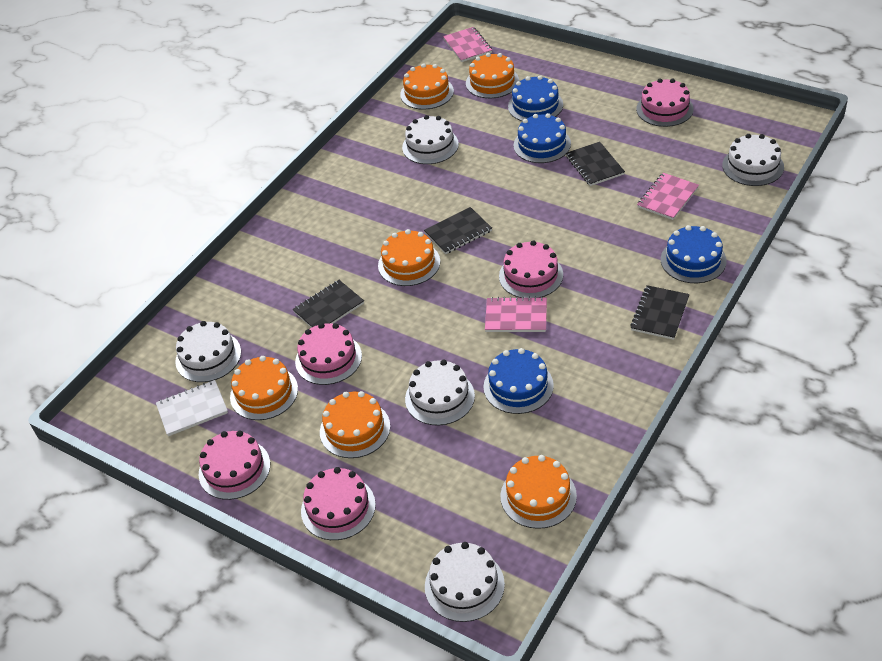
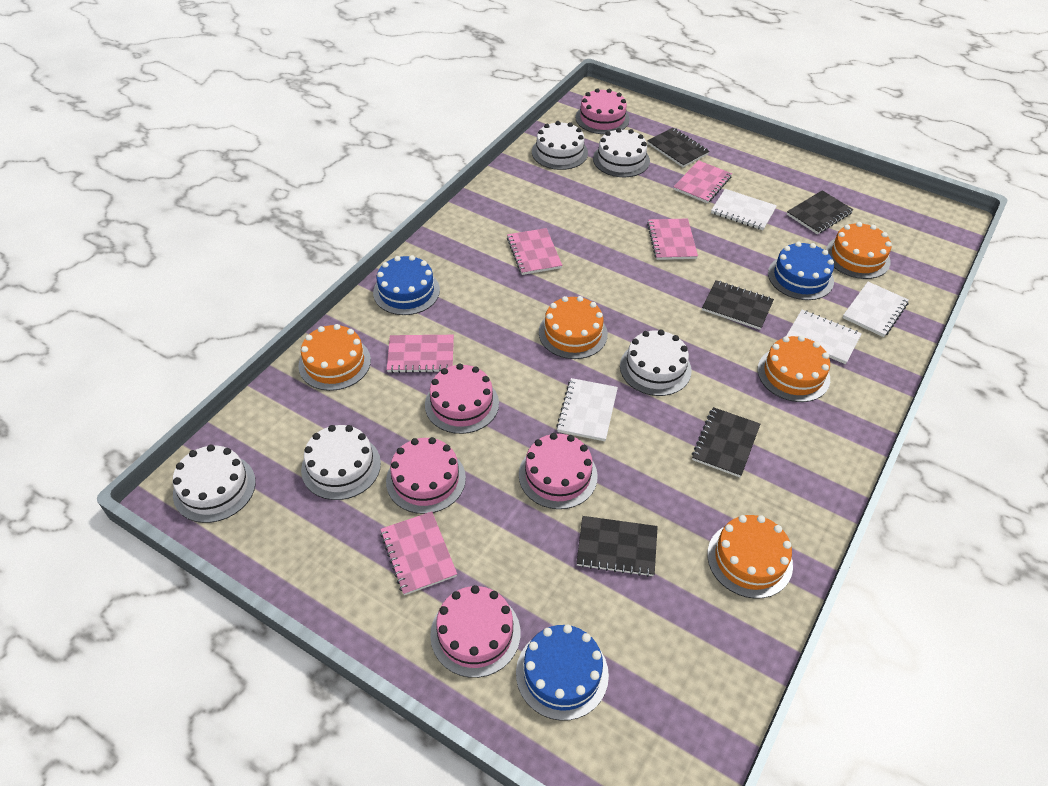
black notebook: 4 -> 5
blue cake: 4 -> 3
orange cake: 6 -> 5
pink notebook: 3 -> 5
white notebook: 1 -> 4

